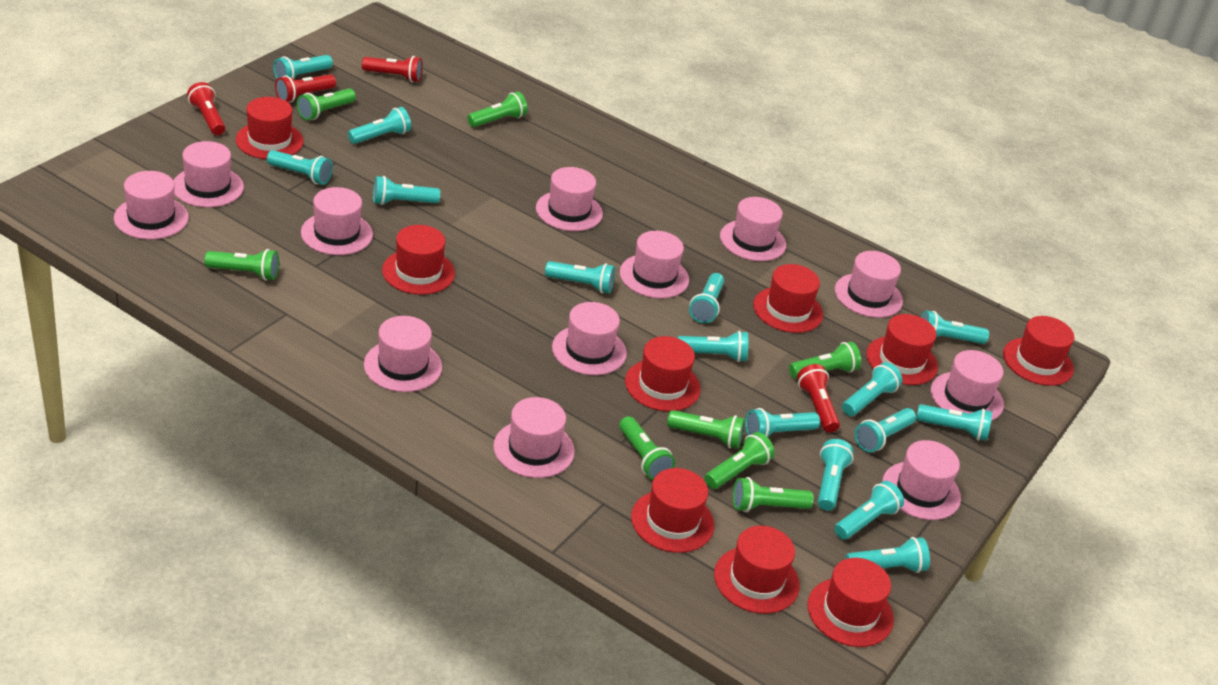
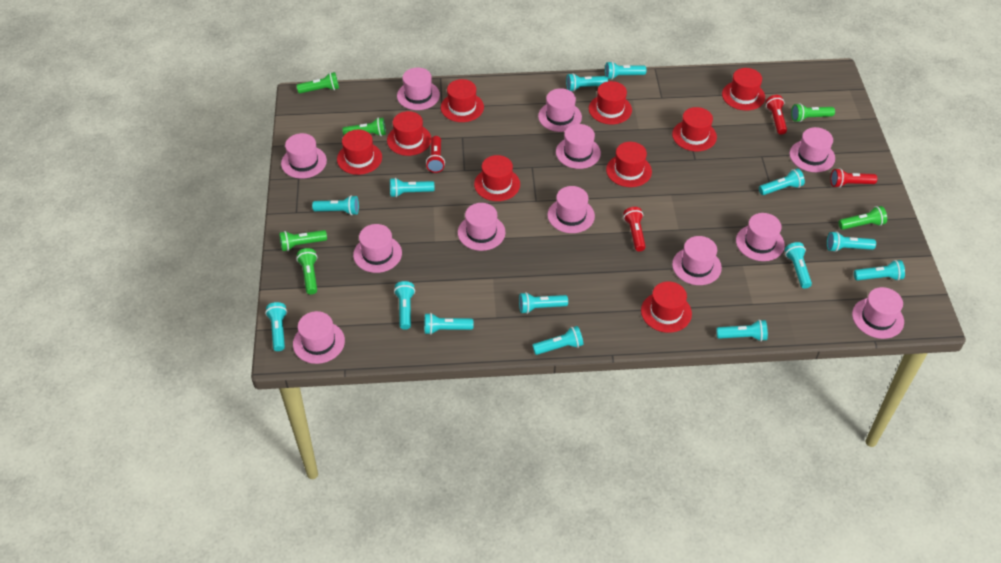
green flashlight: 8 -> 6
turquoise flashlight: 15 -> 14

